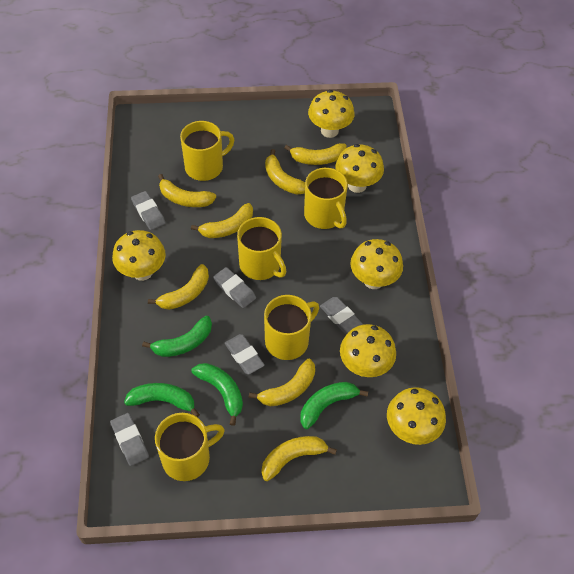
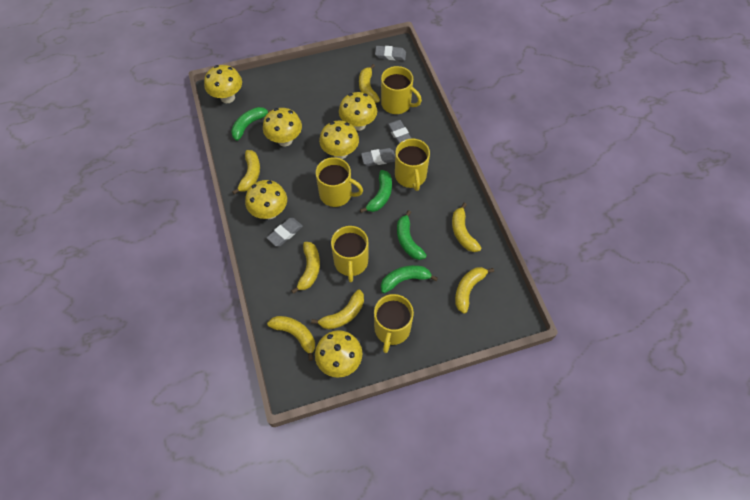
grey eraser: 5 -> 4

